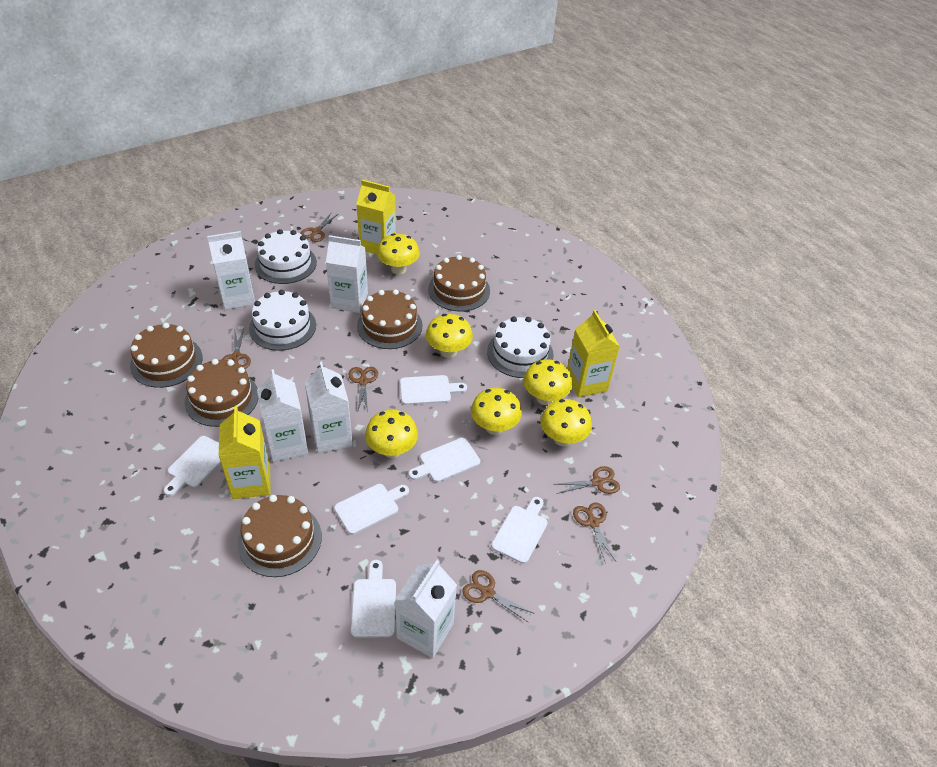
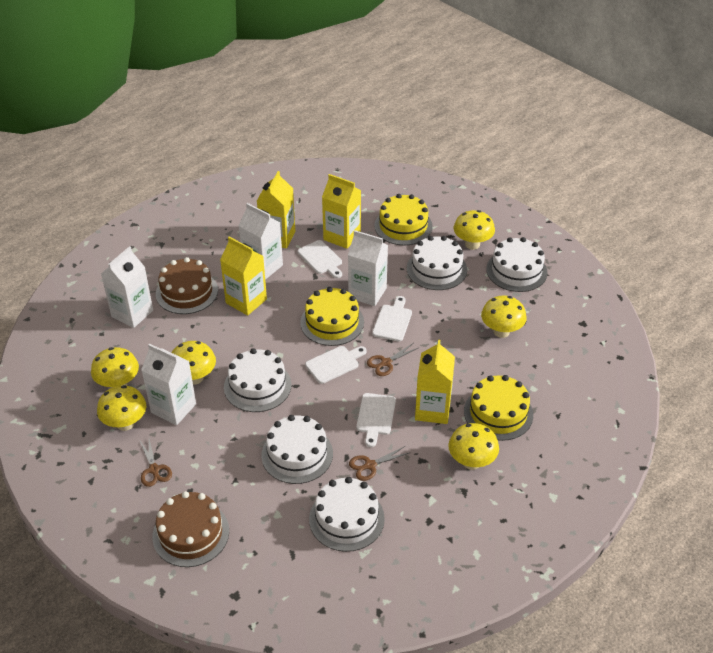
brown cake: 5 -> 2
brown scissors: 6 -> 3
white cake: 3 -> 5
white carton: 5 -> 4
white cutting board: 6 -> 4
yellow cake: 0 -> 3
yellow carton: 3 -> 4

